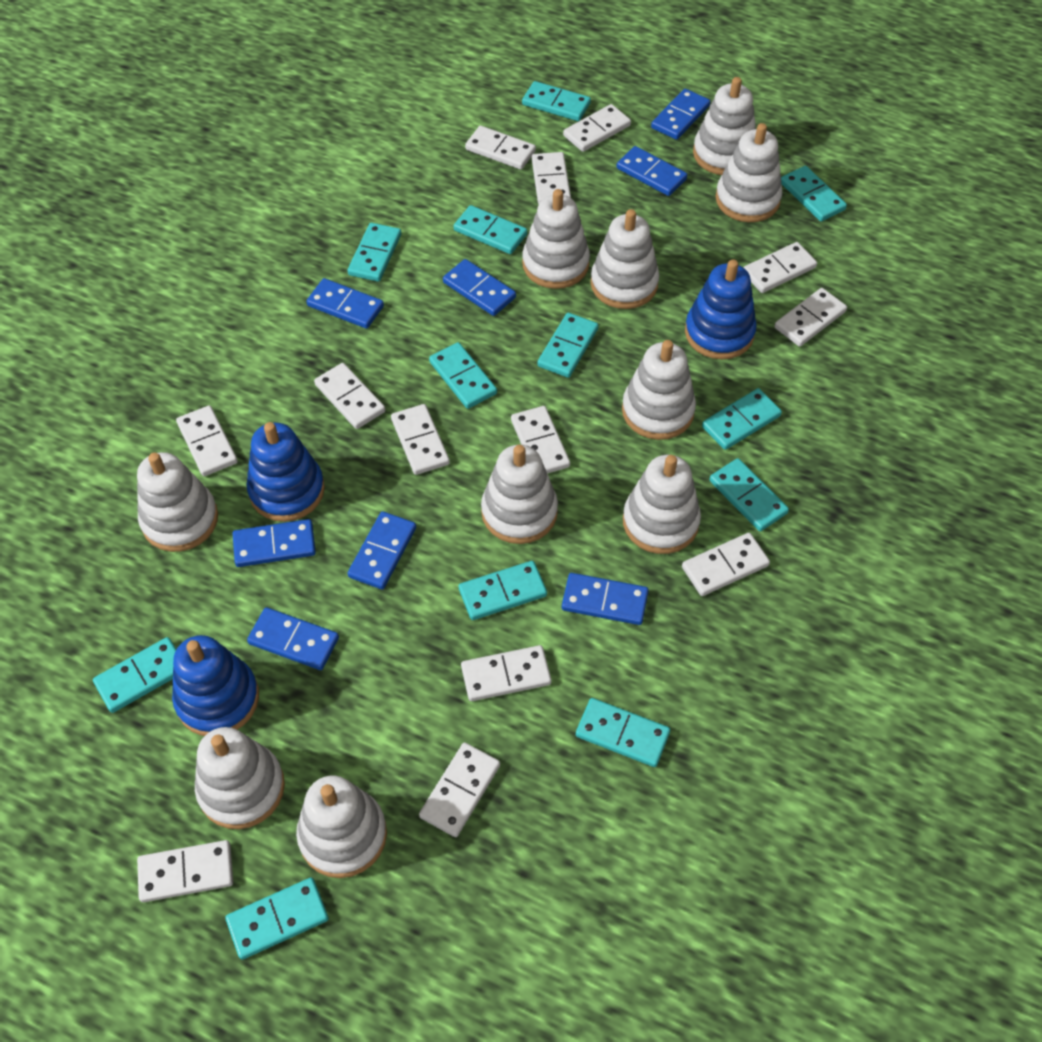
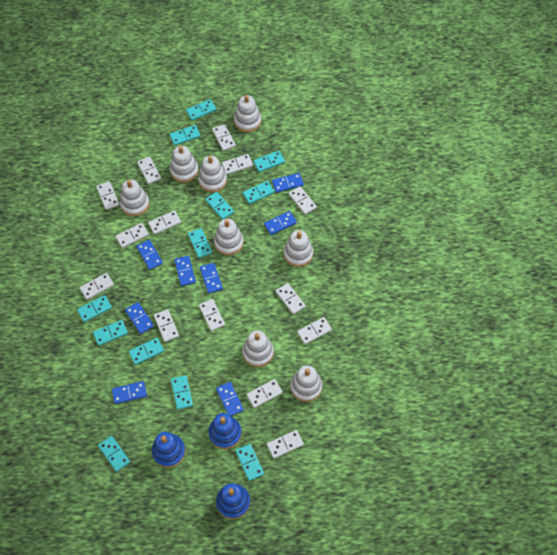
white domino: 13 -> 14
white stacking toy: 10 -> 8

